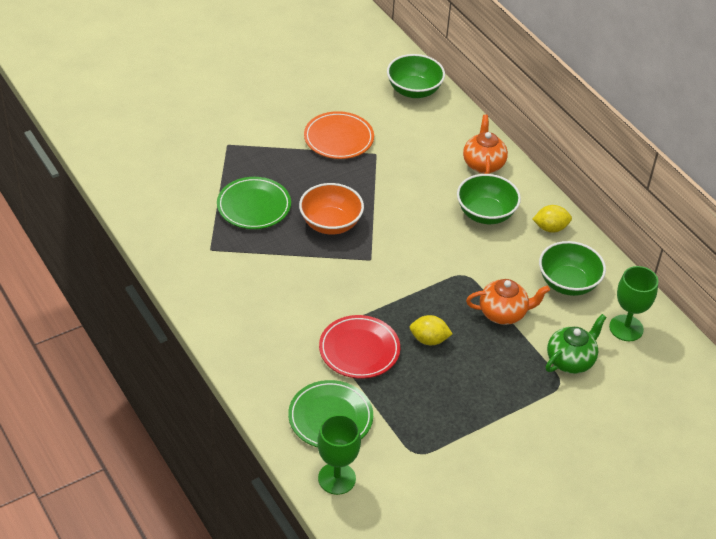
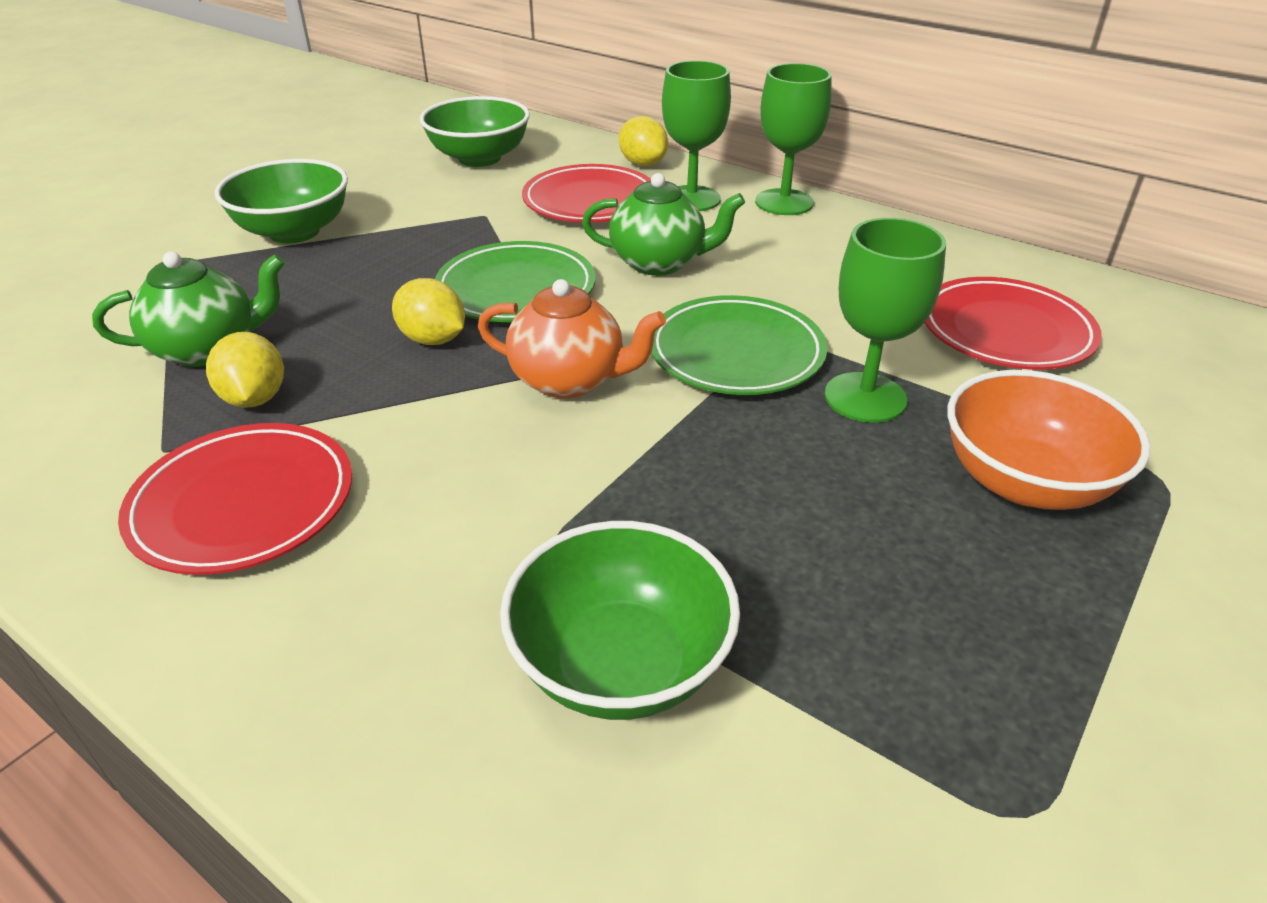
green goblet: 2 -> 3
green teapot: 1 -> 2
orange plate: 1 -> 0
orange teapot: 2 -> 1
red plate: 1 -> 3
yellow lemon: 2 -> 3

